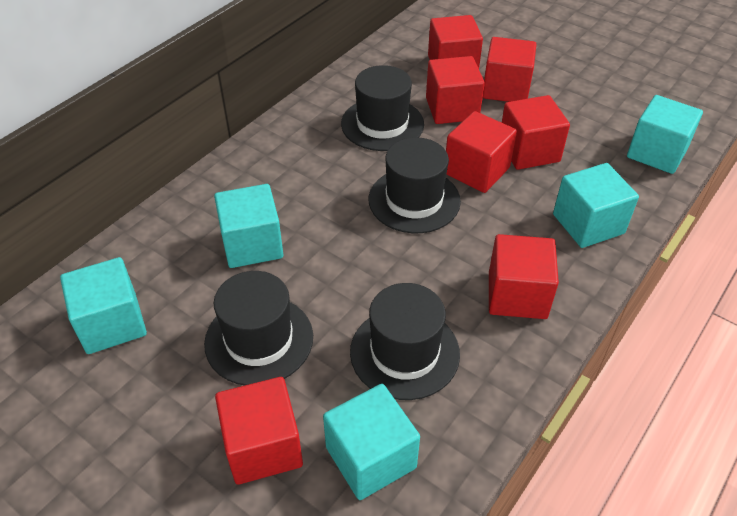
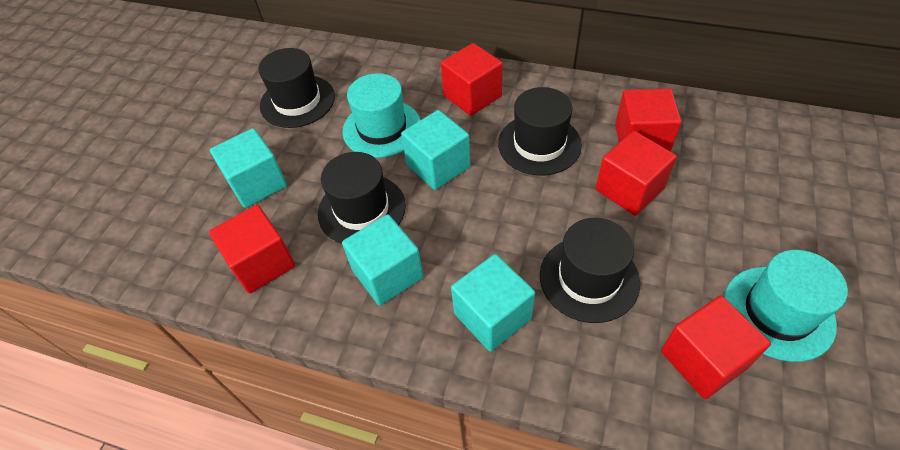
red cube: 7 -> 5
turquoise cube: 5 -> 4
turquoise hat: 0 -> 2

